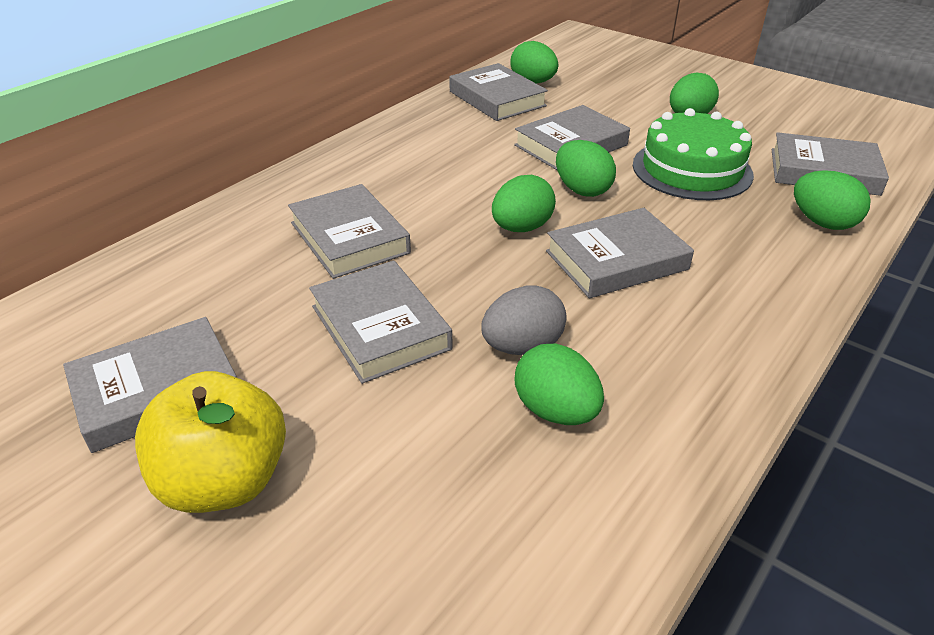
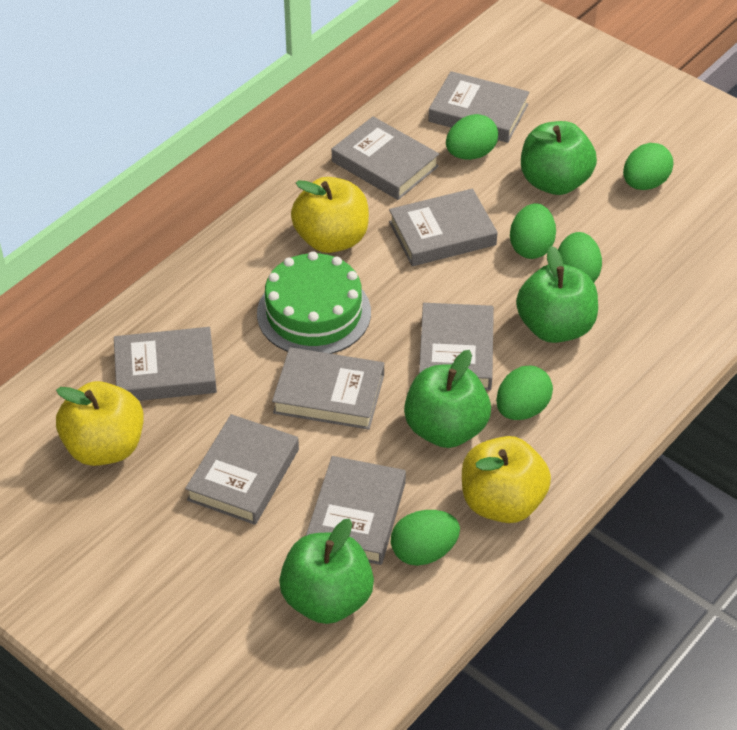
green apple: 0 -> 4
grey book: 7 -> 8
grey egg: 1 -> 0
yellow apple: 1 -> 3

